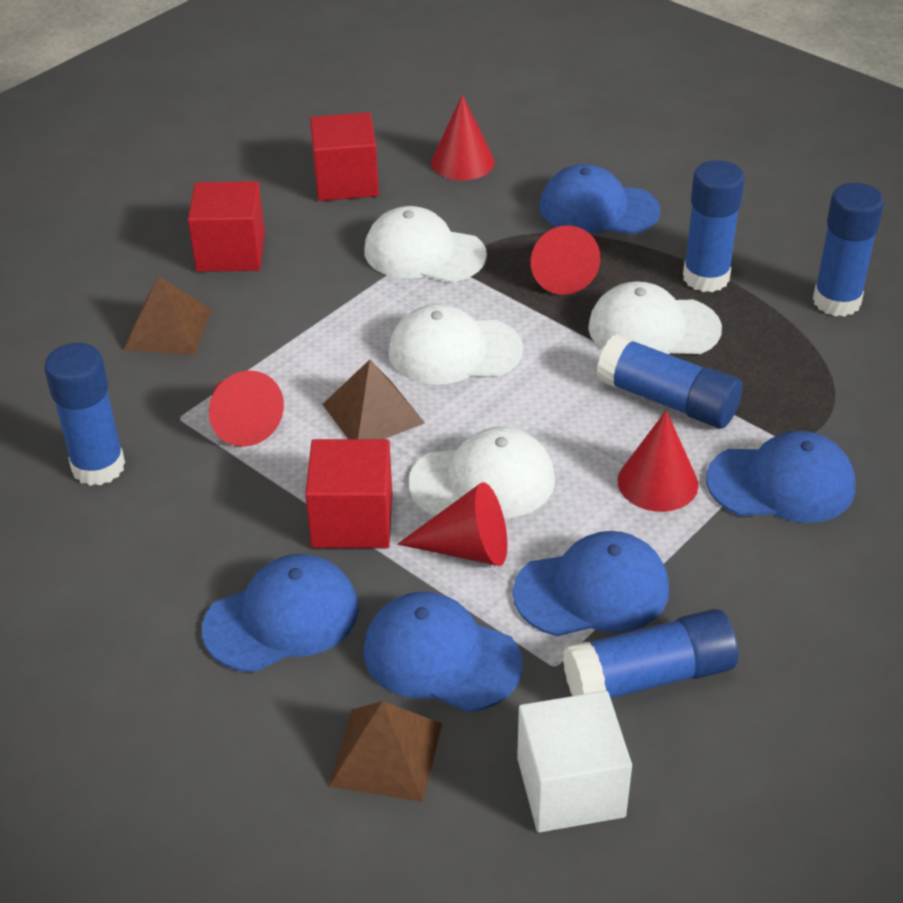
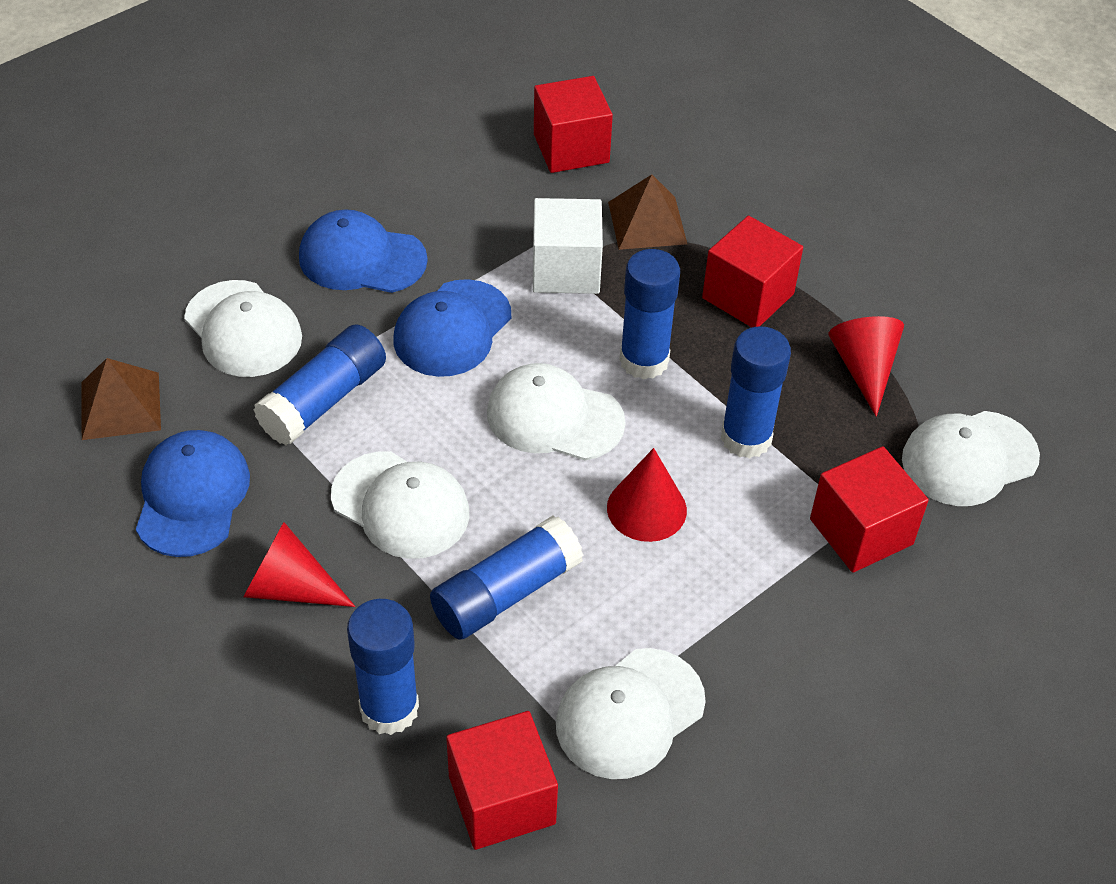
blue cap: 5 -> 3
brown pyramid: 3 -> 2
red cone: 5 -> 3
red cube: 3 -> 4
white cap: 4 -> 5

